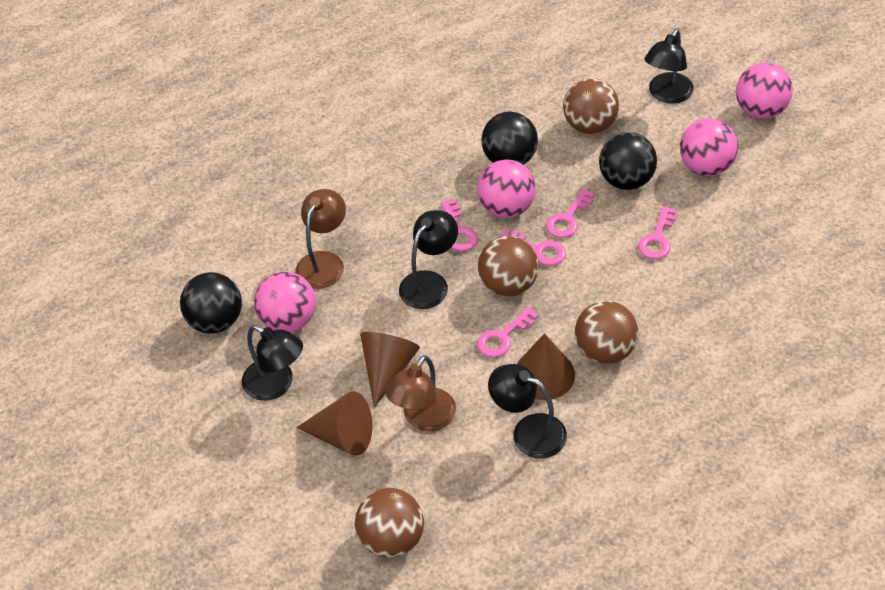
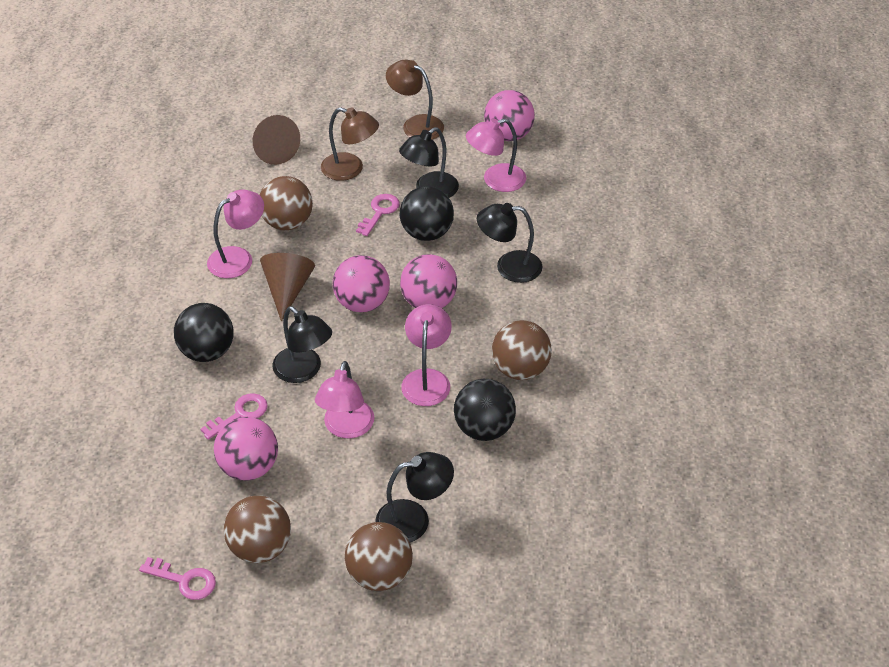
brown cone: 3 -> 2
pink key: 5 -> 3
pink lamp: 0 -> 4

